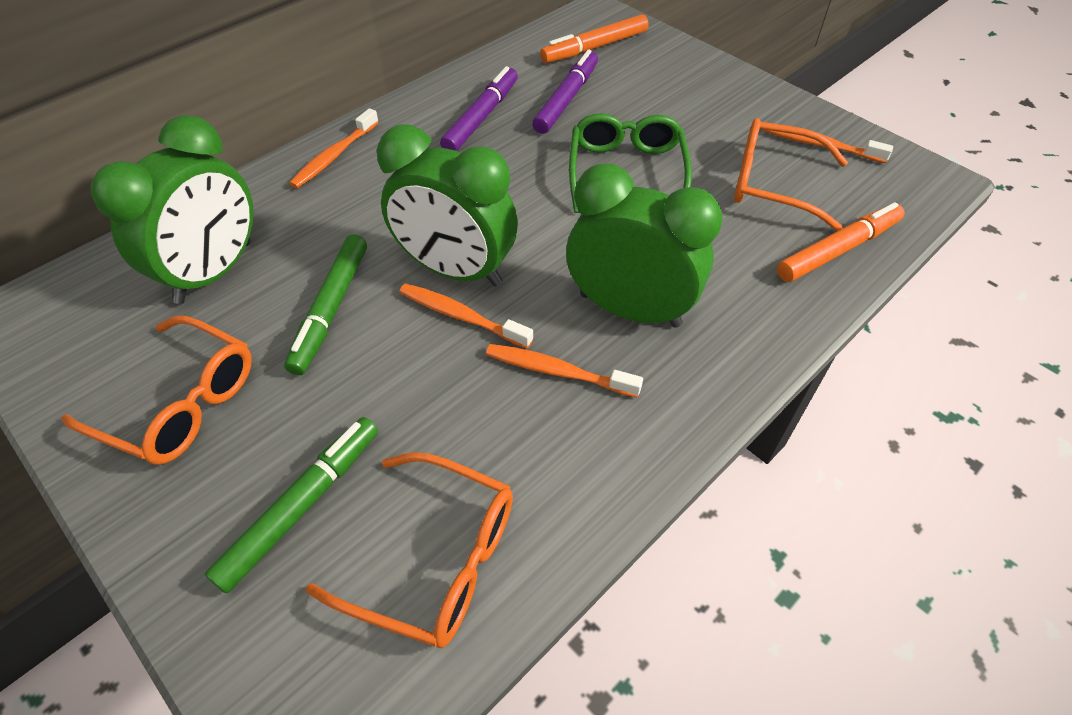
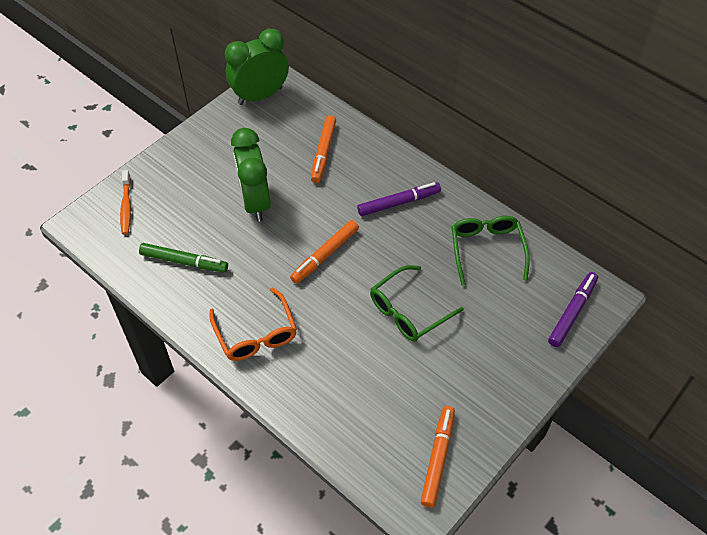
green clock: 3 -> 2
green glasses: 1 -> 2
green marker: 2 -> 1
orange glasses: 3 -> 1
orange marker: 2 -> 3
orange toothbrush: 4 -> 1

